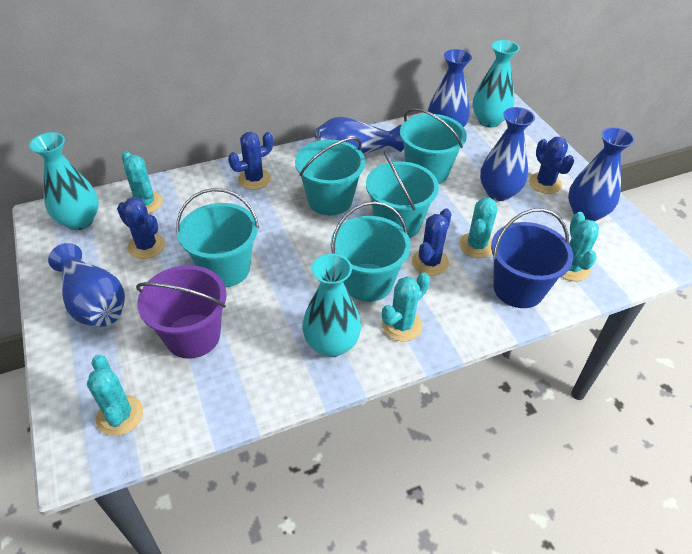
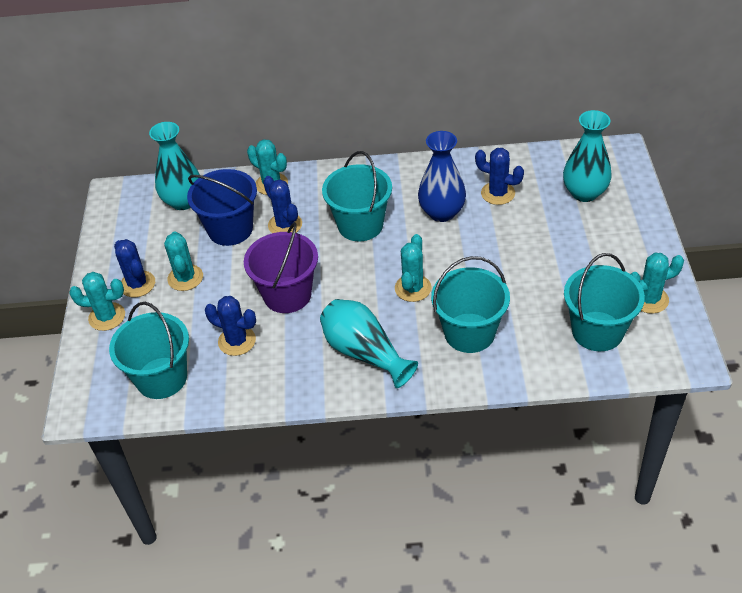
blue vase: 5 -> 1
turquoise bucket: 5 -> 4

